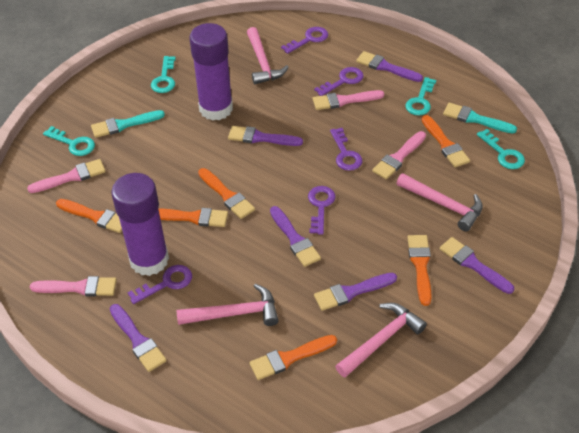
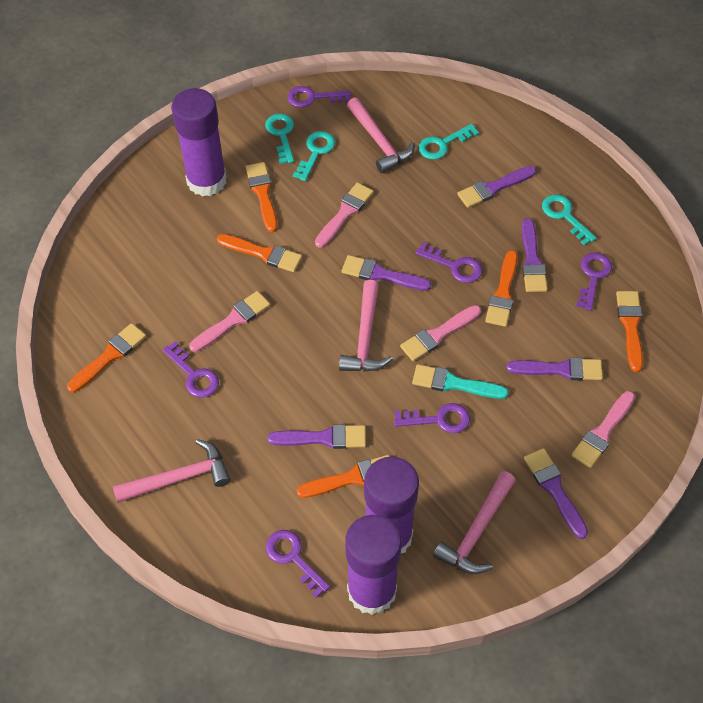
purple glue stick: 2 -> 3
purple key: 5 -> 6
turquoise brush: 2 -> 1

